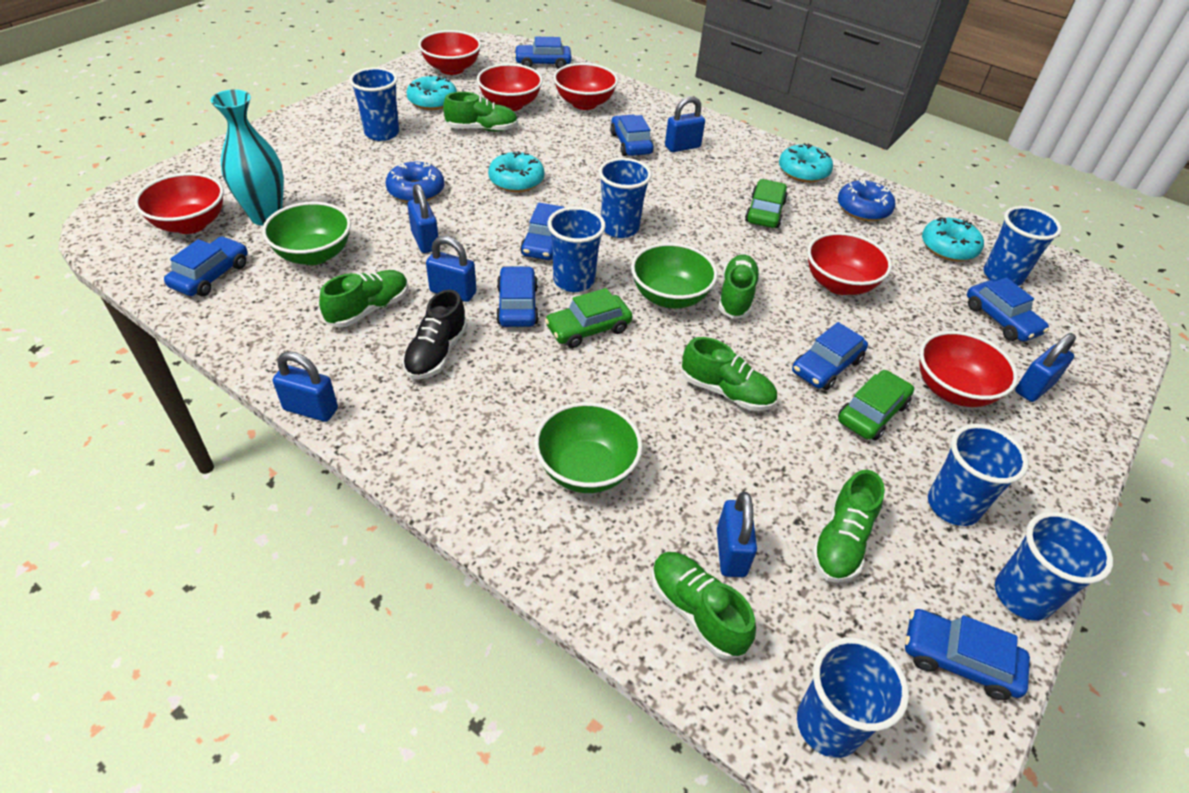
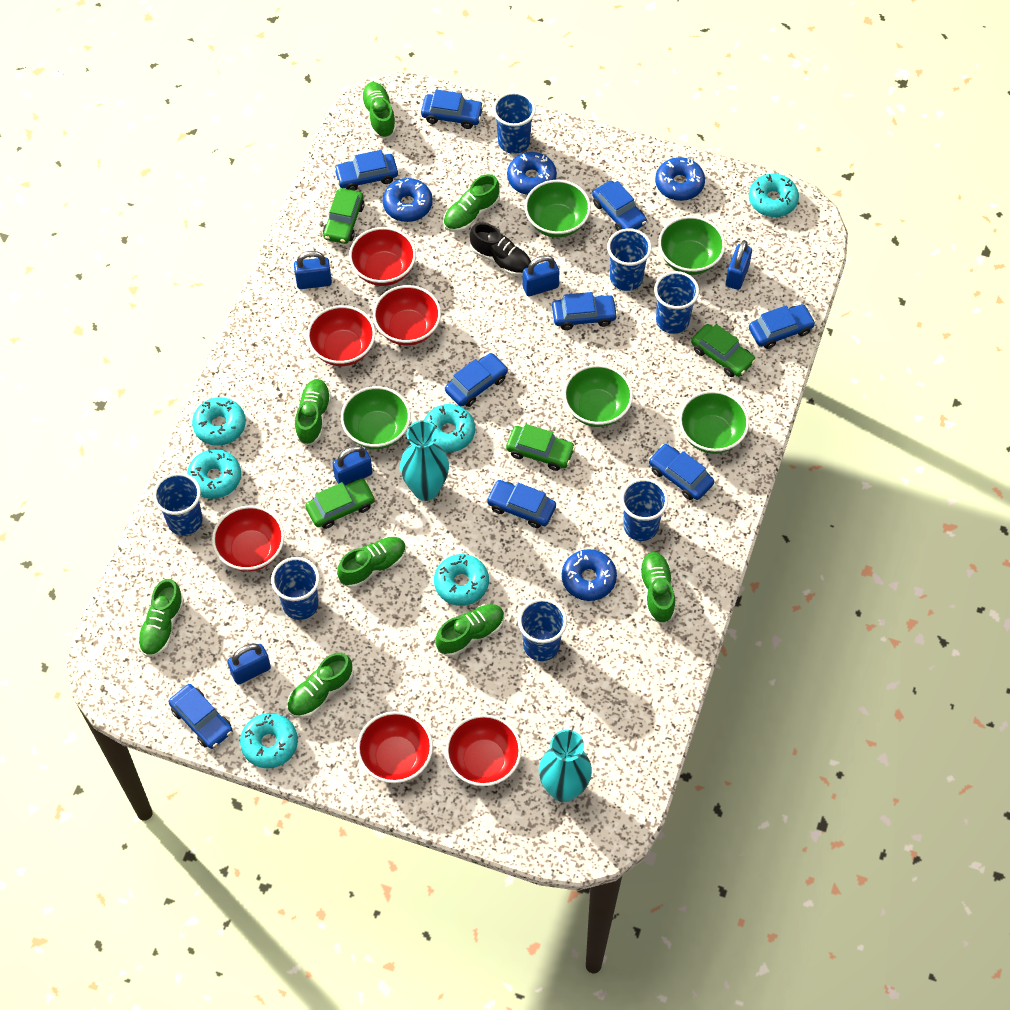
blue car: 8 -> 9
blue donut: 2 -> 4
blue padlock: 6 -> 5
green bowl: 3 -> 5
green car: 3 -> 4
green shoe: 6 -> 8
turquoise donut: 4 -> 6
turquoise vase: 1 -> 2

